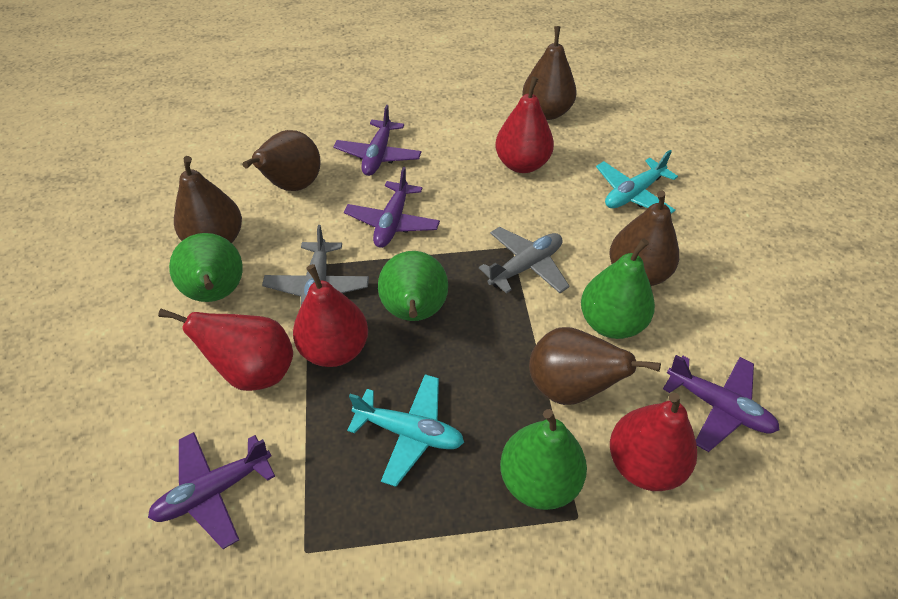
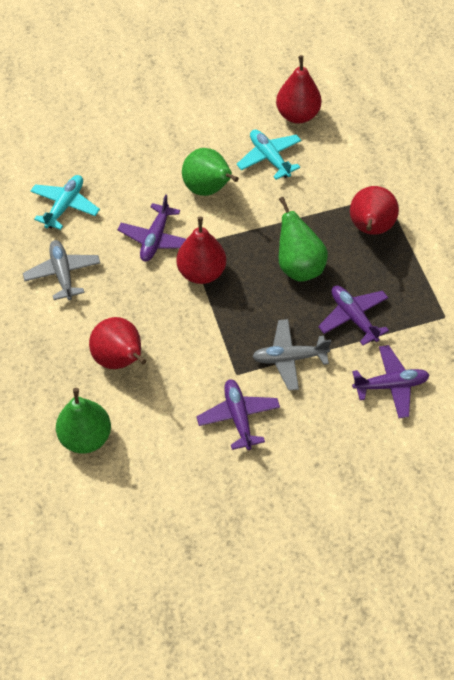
brown pear: 5 -> 0
green pear: 4 -> 3

